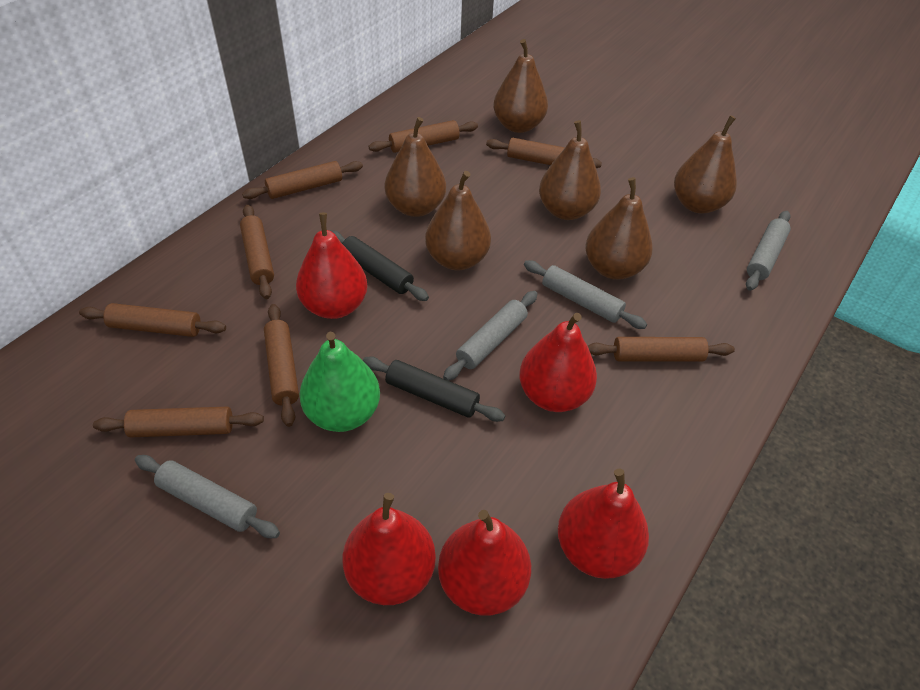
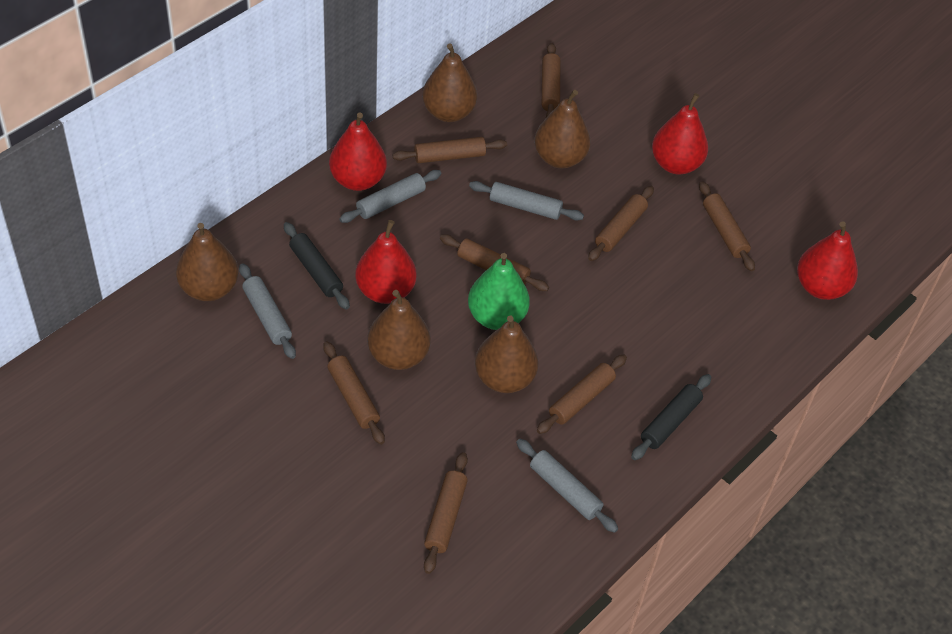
brown pear: 6 -> 5
red pear: 5 -> 4

